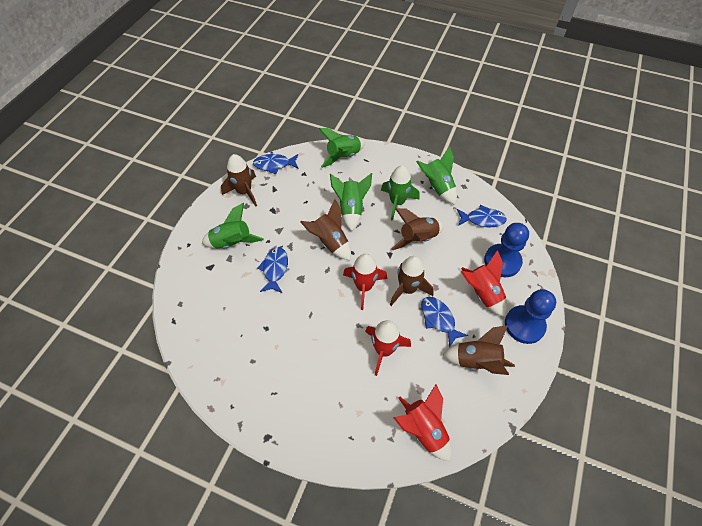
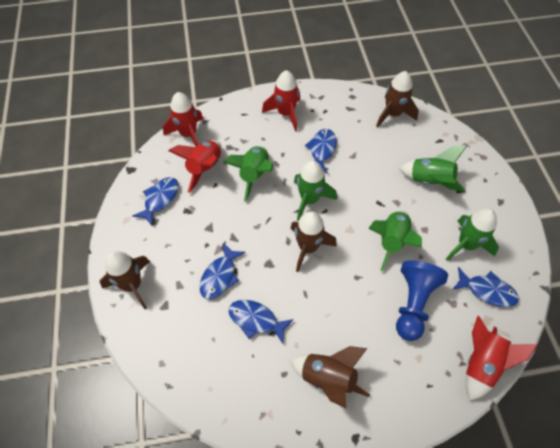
blue fish: 4 -> 5
blue pawn: 2 -> 1
brown rocket: 5 -> 4

